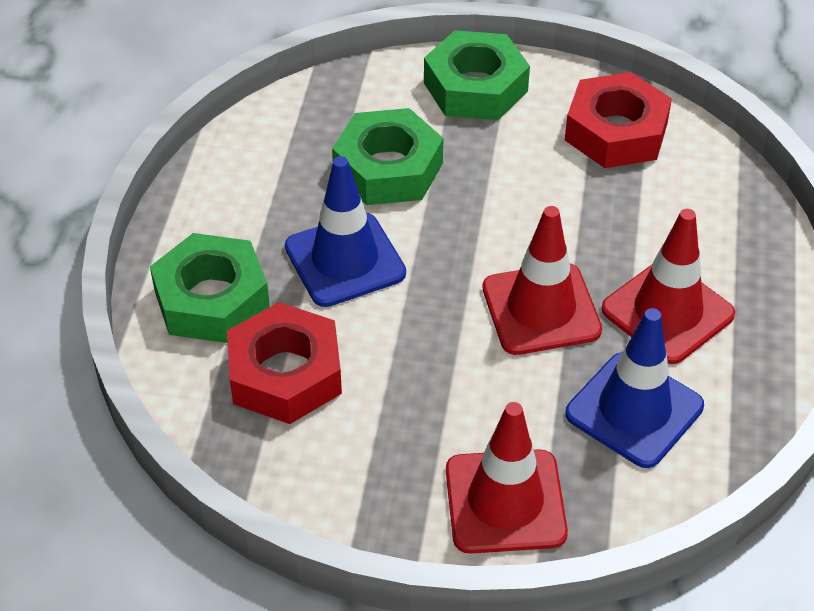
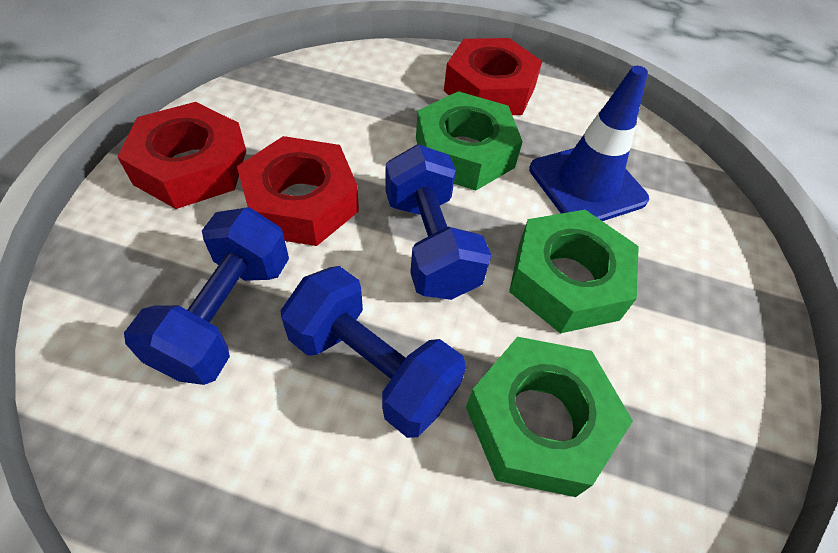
blue dumbbell: 0 -> 3
blue traffic cone: 2 -> 1
red nut: 2 -> 3
red traffic cone: 3 -> 0

